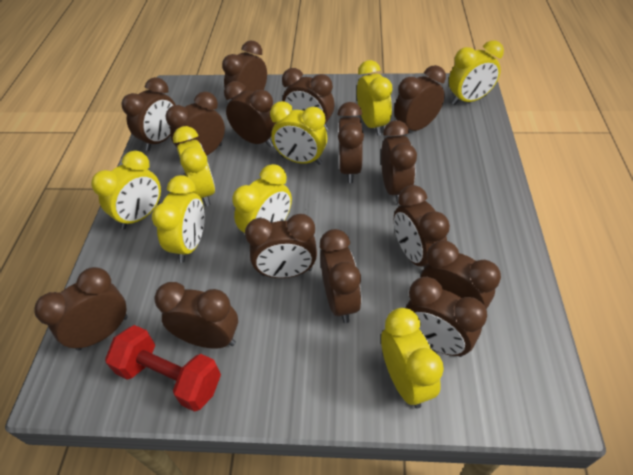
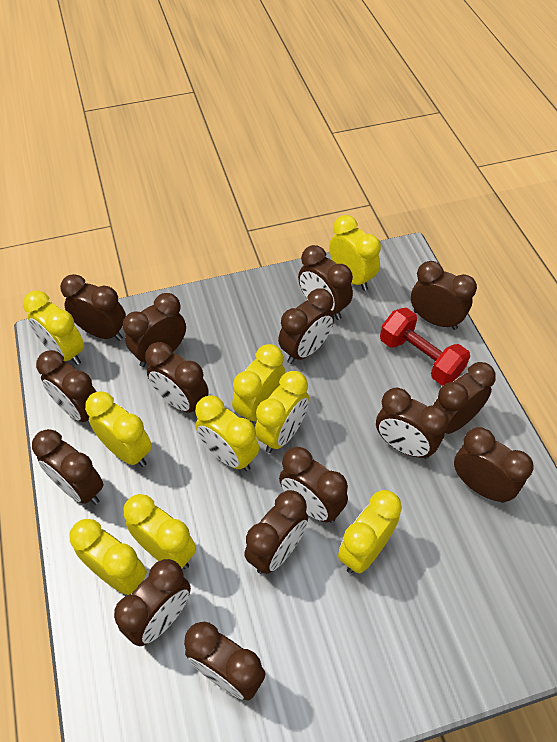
yellow clock: 8 -> 9

